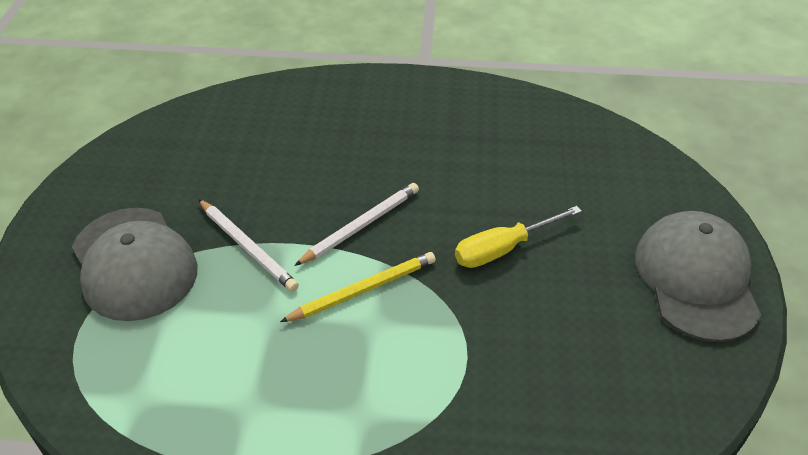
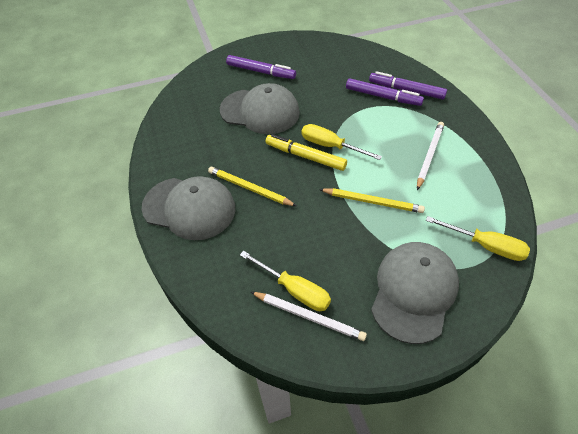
grey cap: 2 -> 3
purple marker: 0 -> 3
yellow marker: 0 -> 1
yellow pencil: 1 -> 2
yellow screwdriver: 1 -> 3

